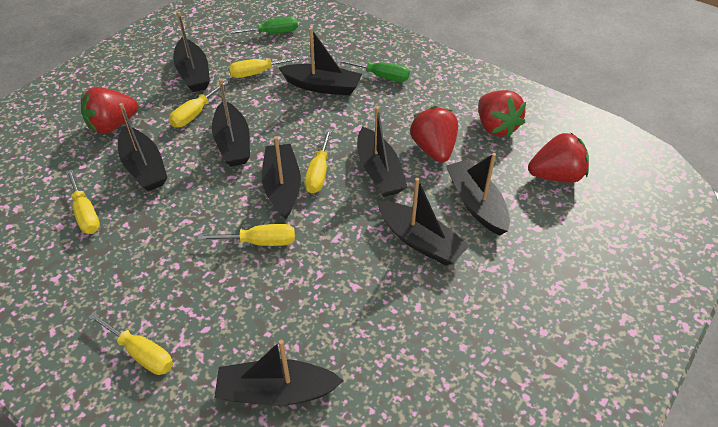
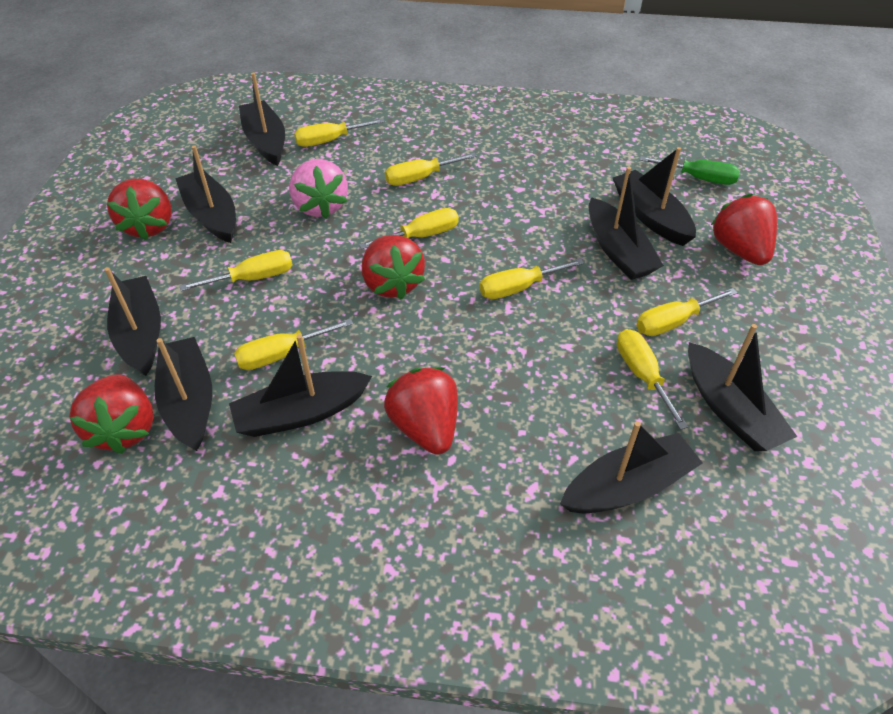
green screwdriver: 2 -> 1
pink strawberry: 0 -> 1
red strawberry: 4 -> 5
yellow screwdriver: 6 -> 8

